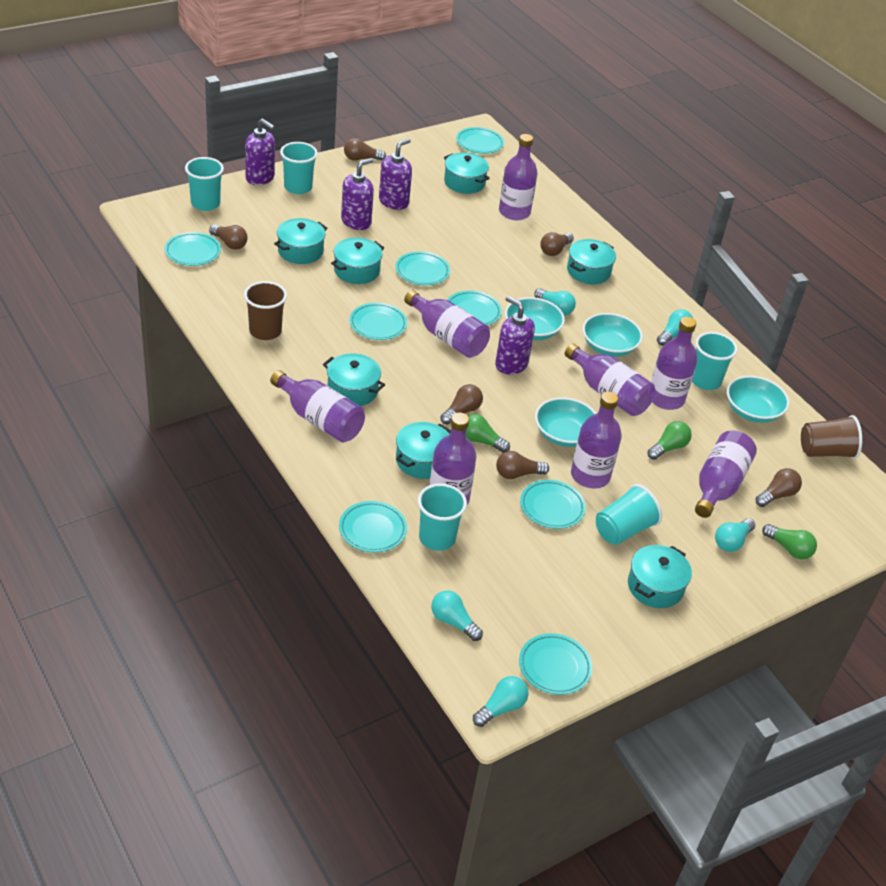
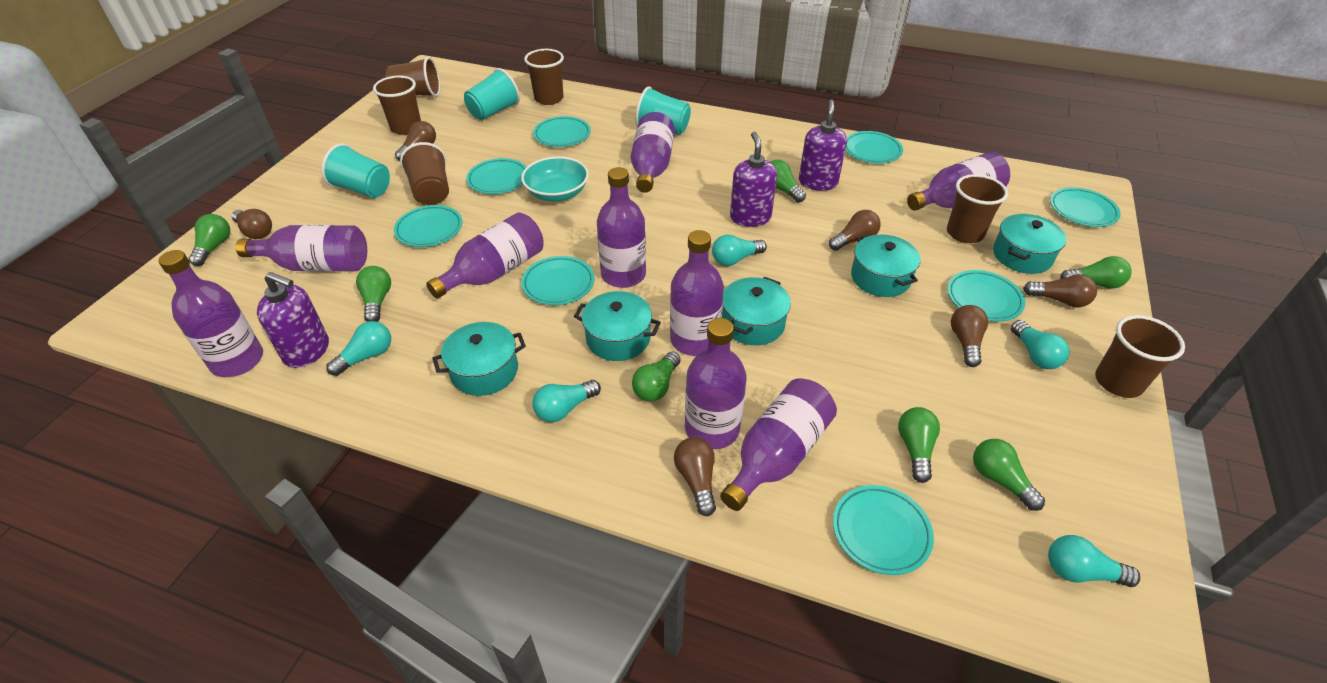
brown cup: 2 -> 6
green light bulb: 3 -> 7
purple bottle: 8 -> 9
purple soap dispenser: 4 -> 3
turquoise bowl: 4 -> 1
turquoise cup: 5 -> 3
turquoise pot: 7 -> 5

